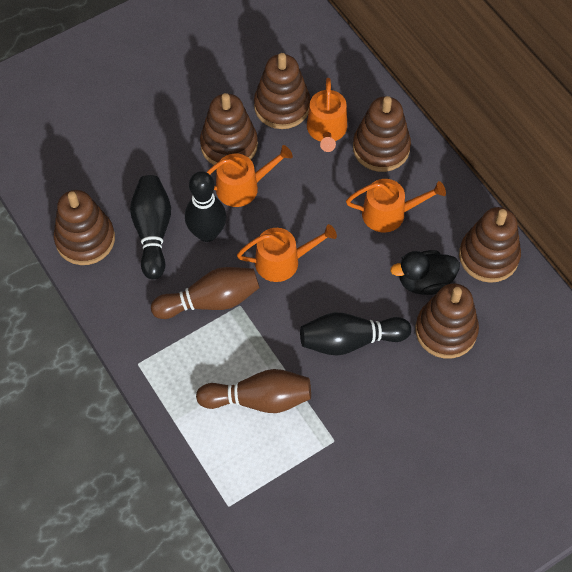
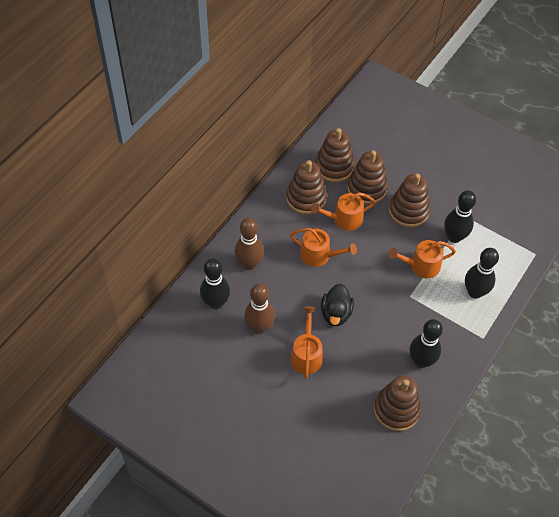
black bowling pin: 3 -> 4
brown stacking toy: 6 -> 5

